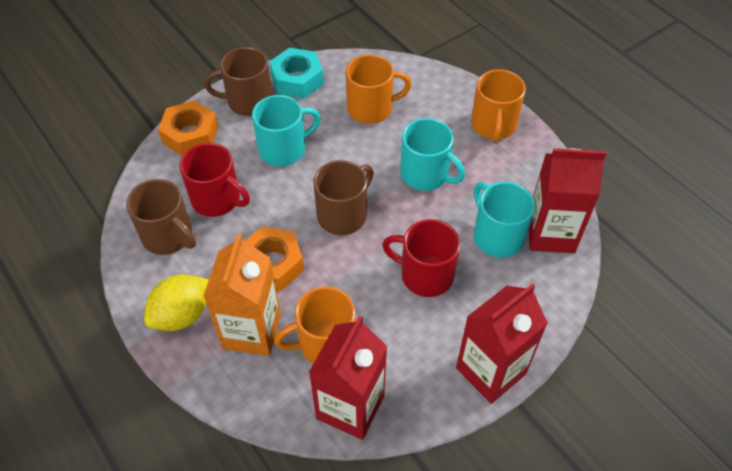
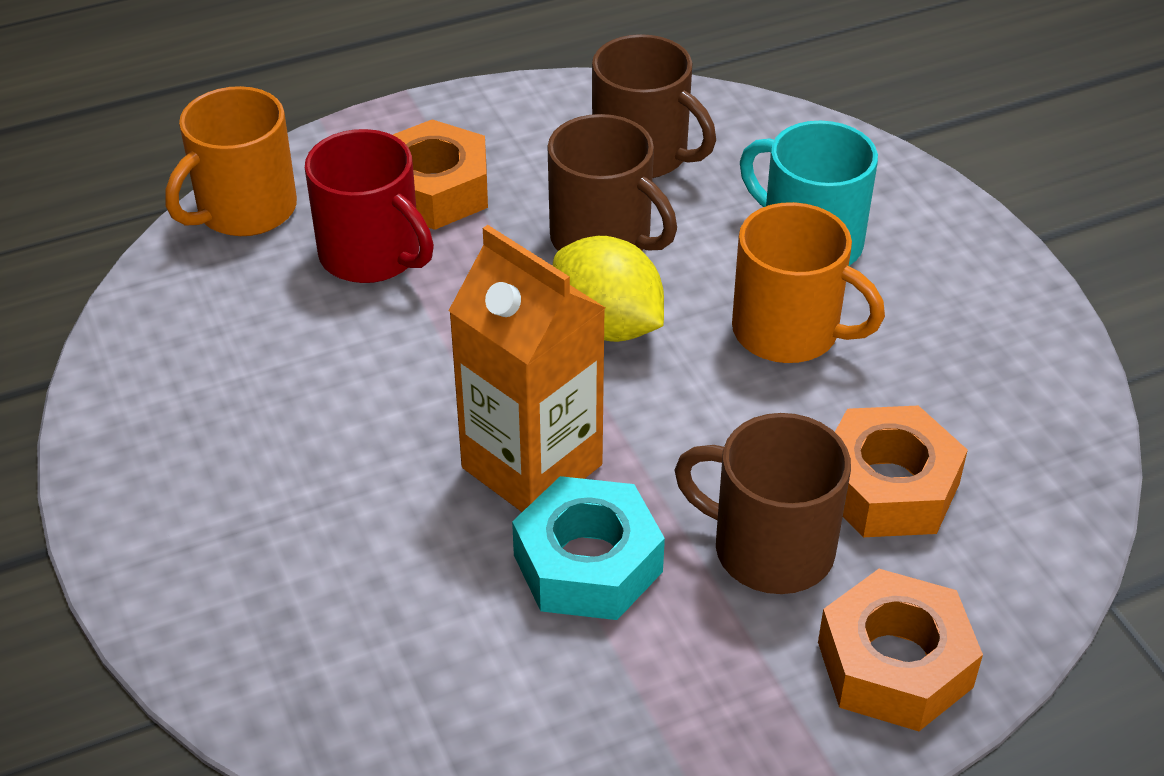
orange mug: 3 -> 2
orange nut: 2 -> 3
red carton: 3 -> 0
red mug: 2 -> 1
turquoise mug: 3 -> 1

